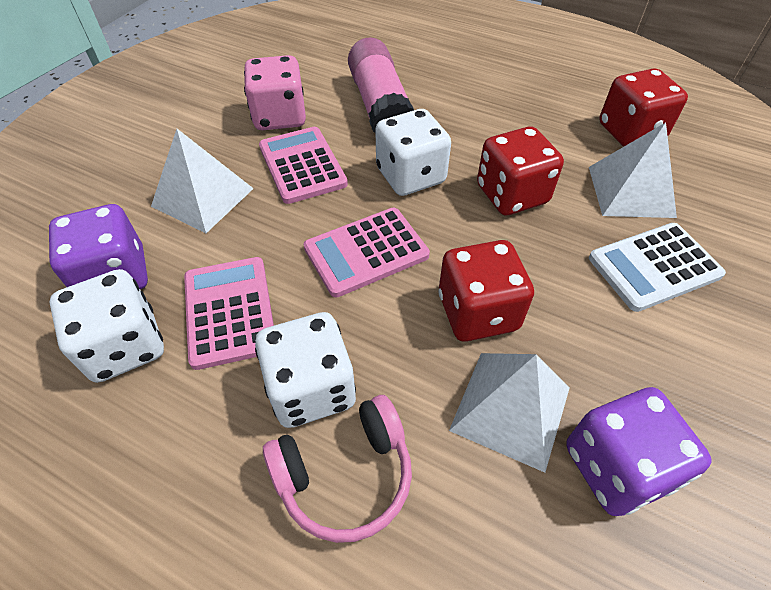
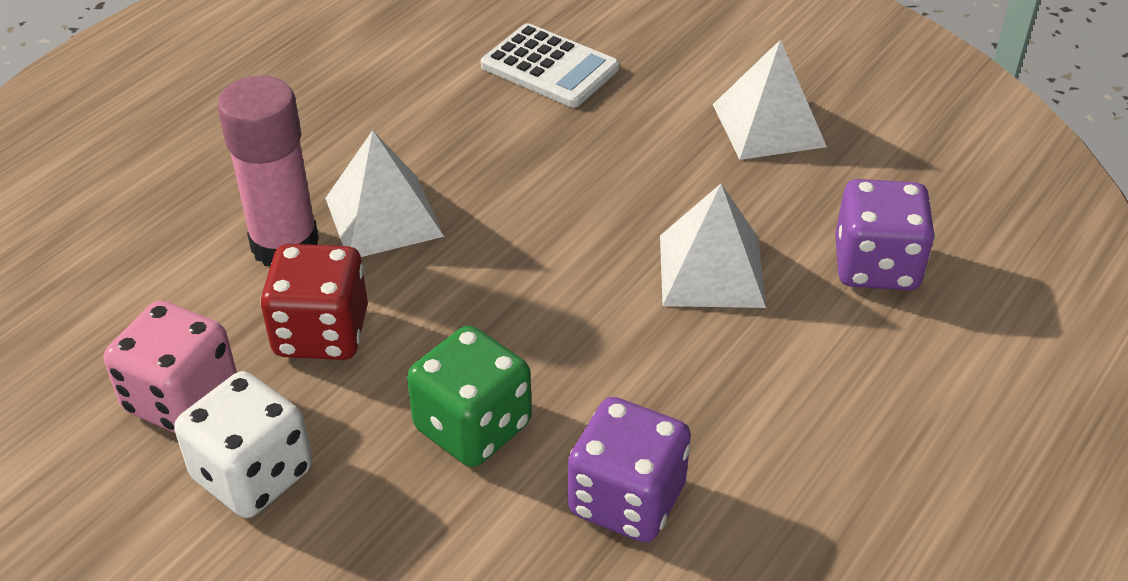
green dice: 0 -> 1
pink calculator: 3 -> 0
pink headphones: 1 -> 0
red dice: 3 -> 1
white dice: 3 -> 1

